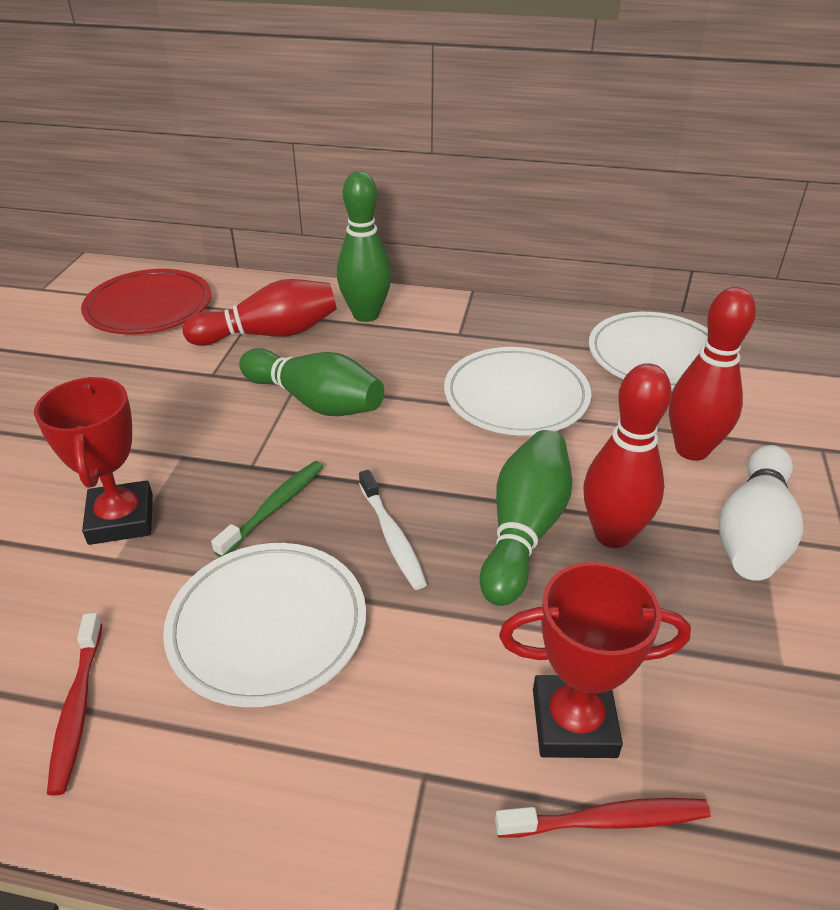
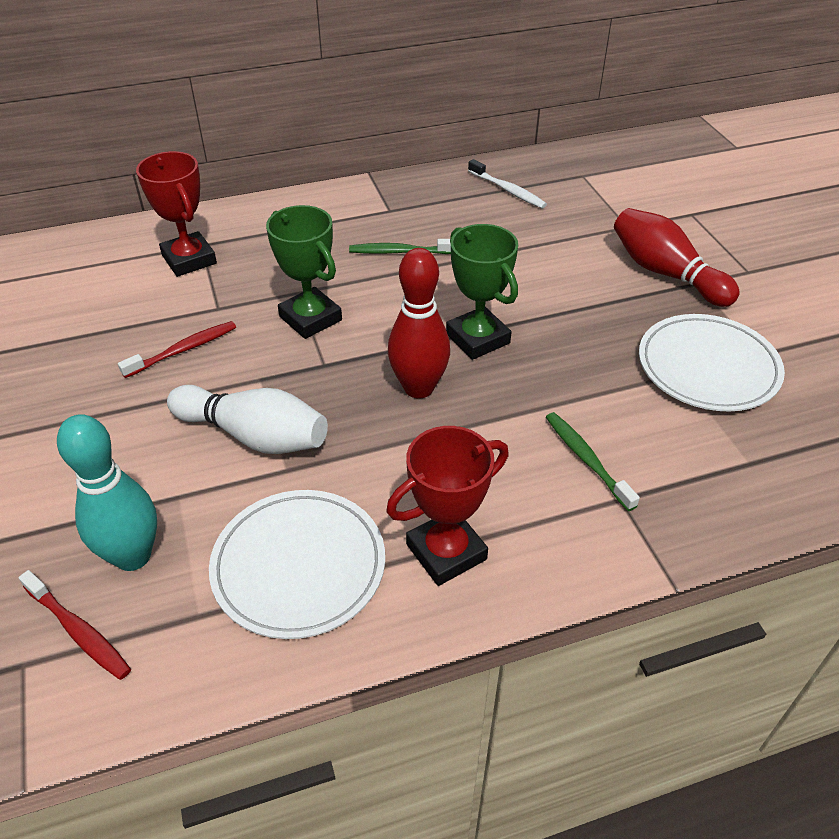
green bowling pin: 3 -> 0
green toothbrush: 1 -> 2
green trophy: 0 -> 2
red bowling pin: 3 -> 2
red plate: 1 -> 0
turquoise bowling pin: 0 -> 1
white plate: 3 -> 2

